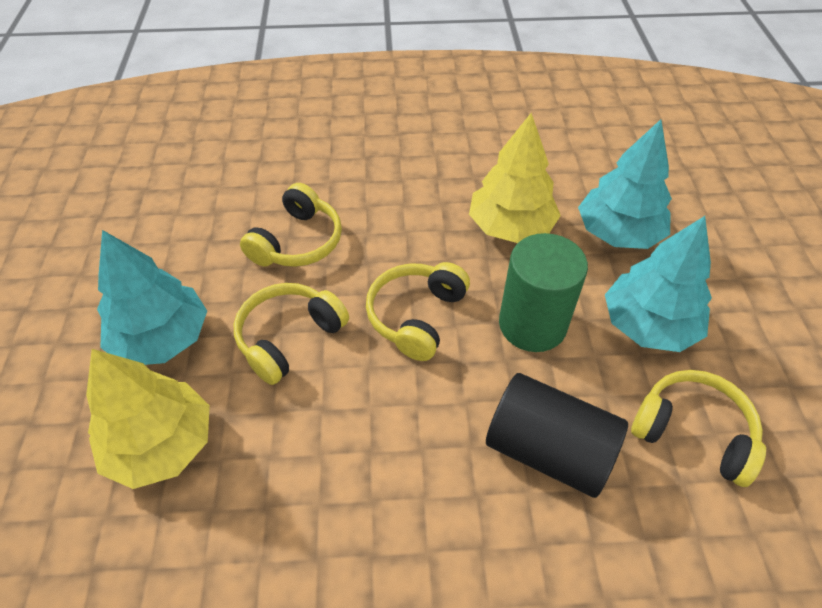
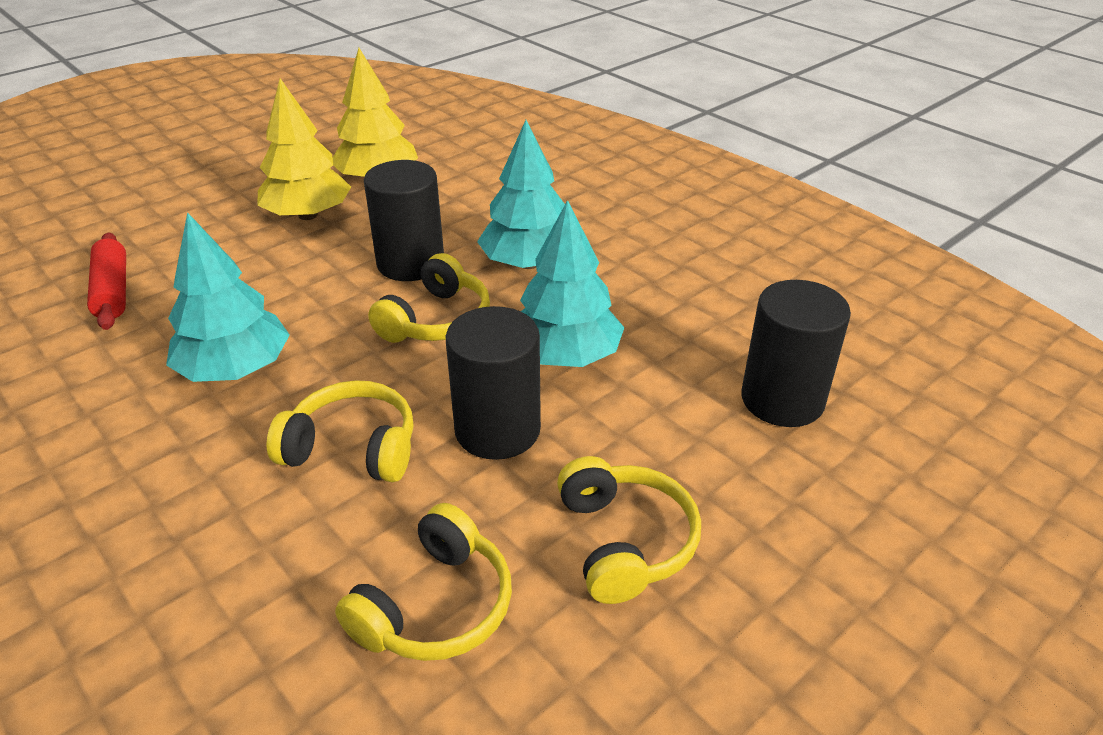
black cylinder: 1 -> 3
green cylinder: 1 -> 0
red rolling pin: 0 -> 1

